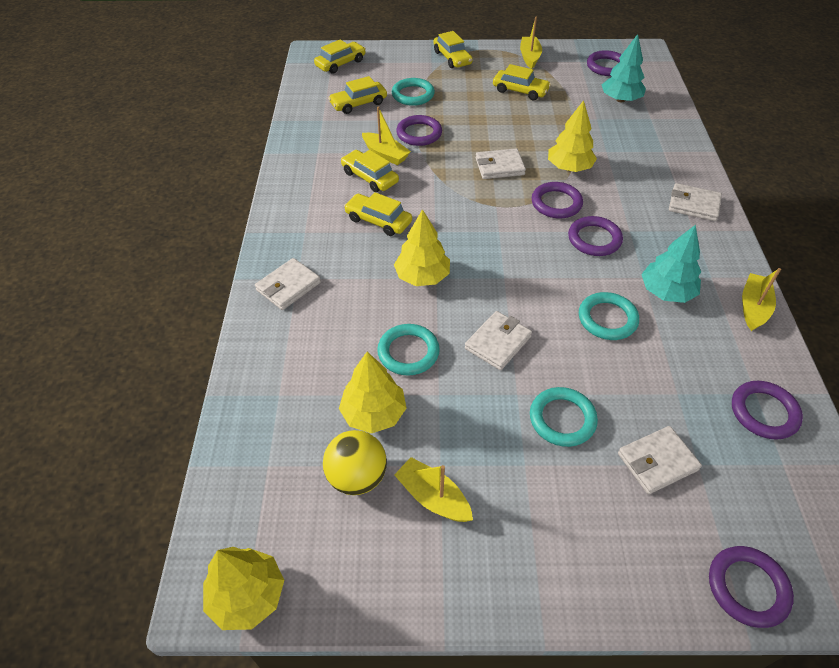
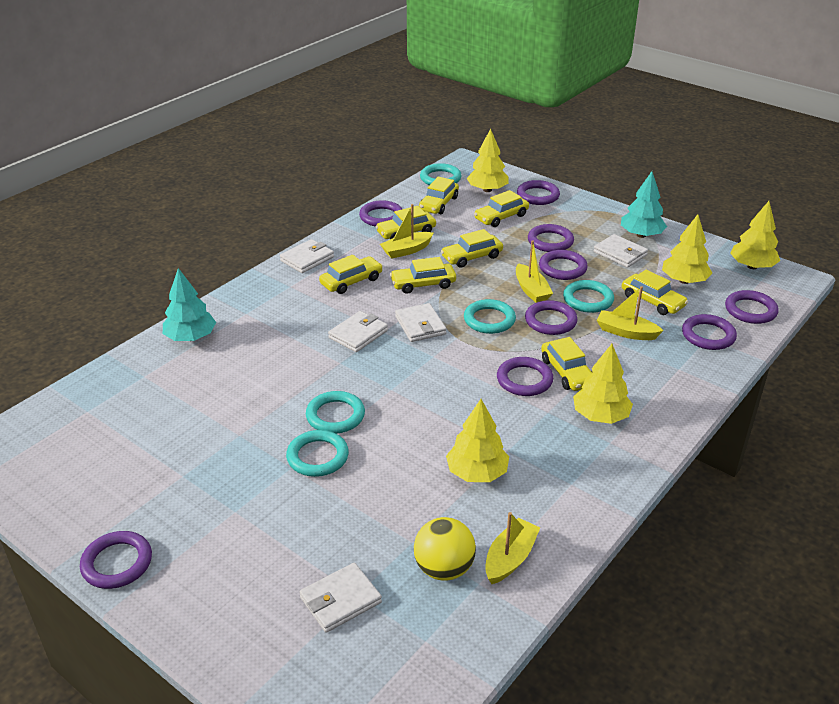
purple ring: 6 -> 9
turquoise ring: 4 -> 5
yellow car: 6 -> 8
yellow tree: 4 -> 5

